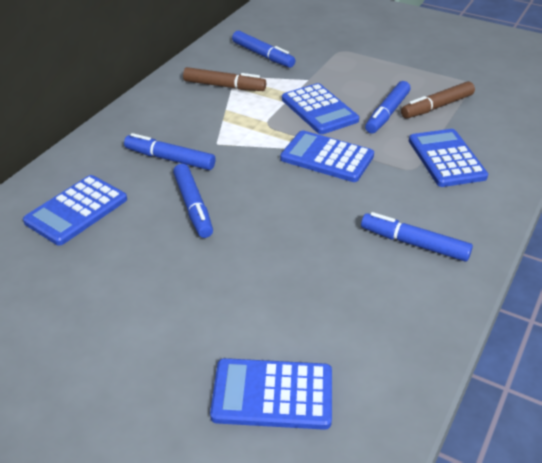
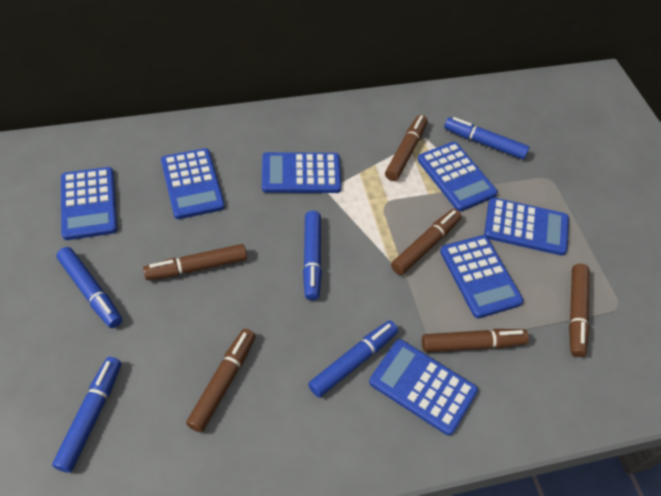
blue calculator: 5 -> 7
brown marker: 2 -> 6

